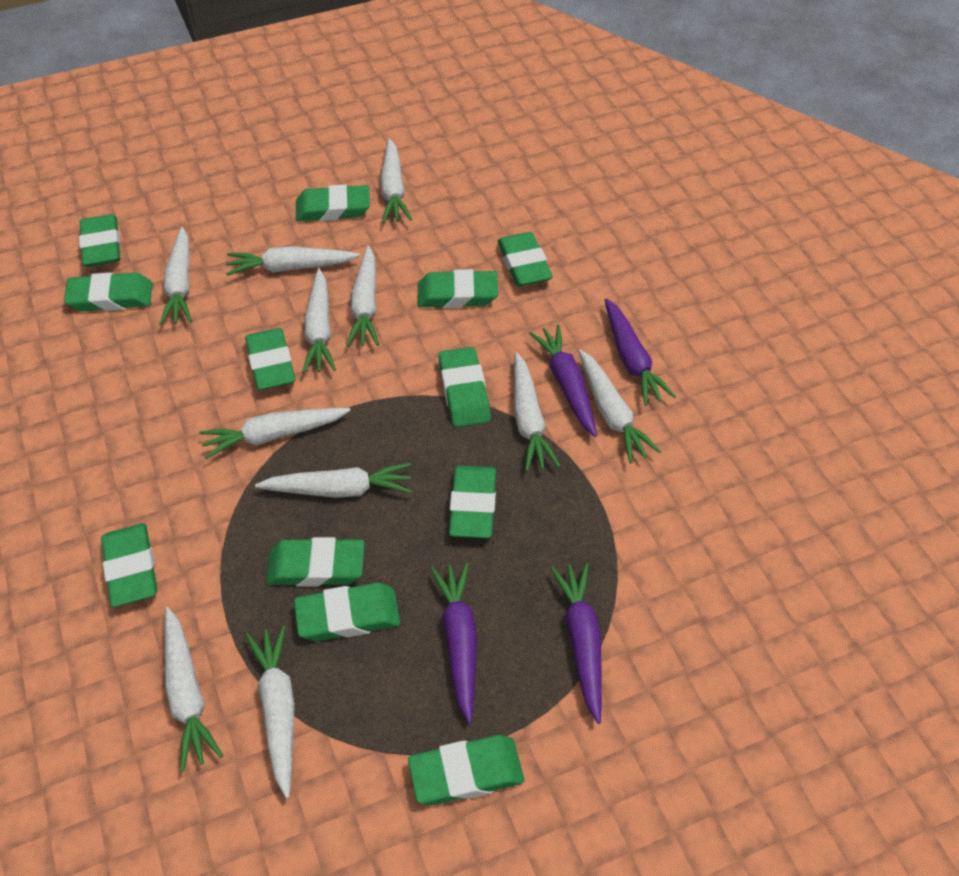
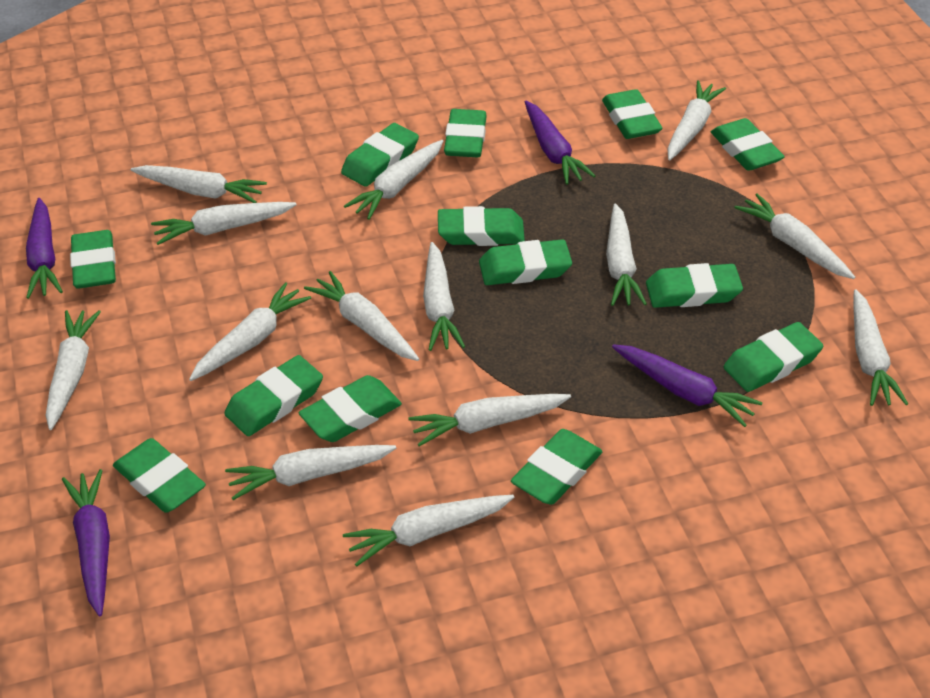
green eraser: 12 -> 13
white carrot: 11 -> 14

